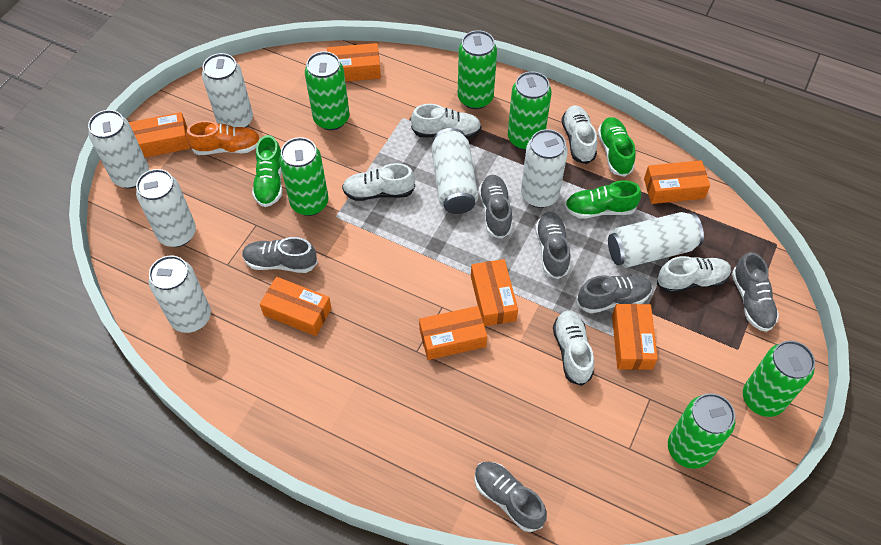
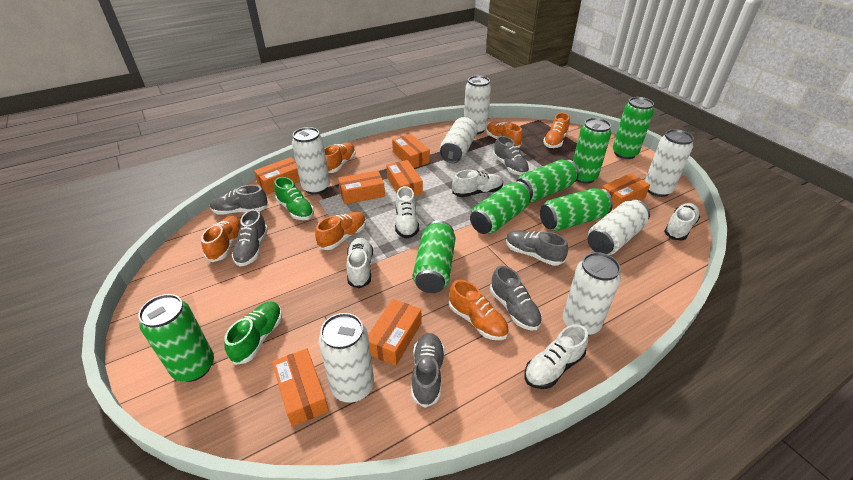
green can: 6 -> 7
green shoe: 3 -> 2
orange shoe: 1 -> 6

